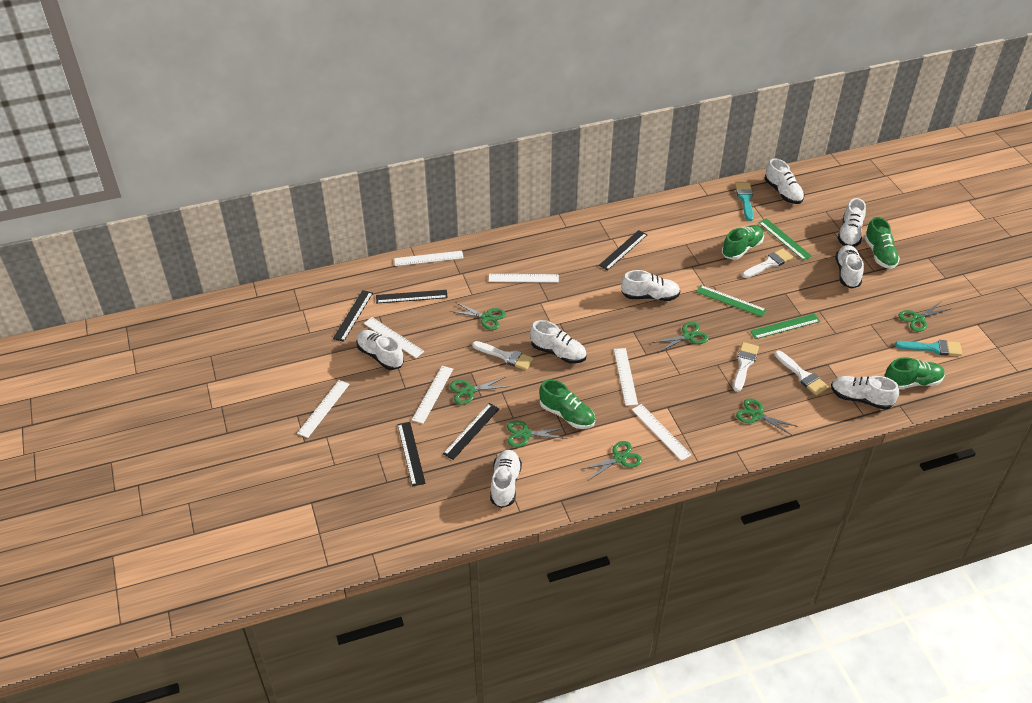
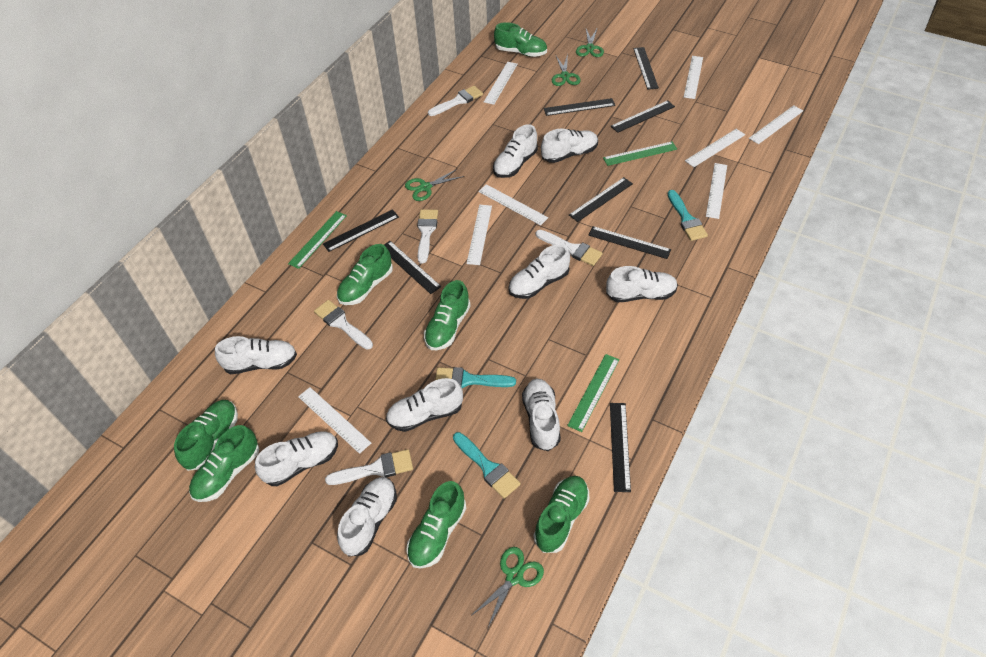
black ruler: 5 -> 8
green scissors: 7 -> 4
green shoe: 4 -> 7
turquoise brush: 2 -> 3
white brush: 4 -> 5
white ruler: 7 -> 8
white shoe: 8 -> 9

